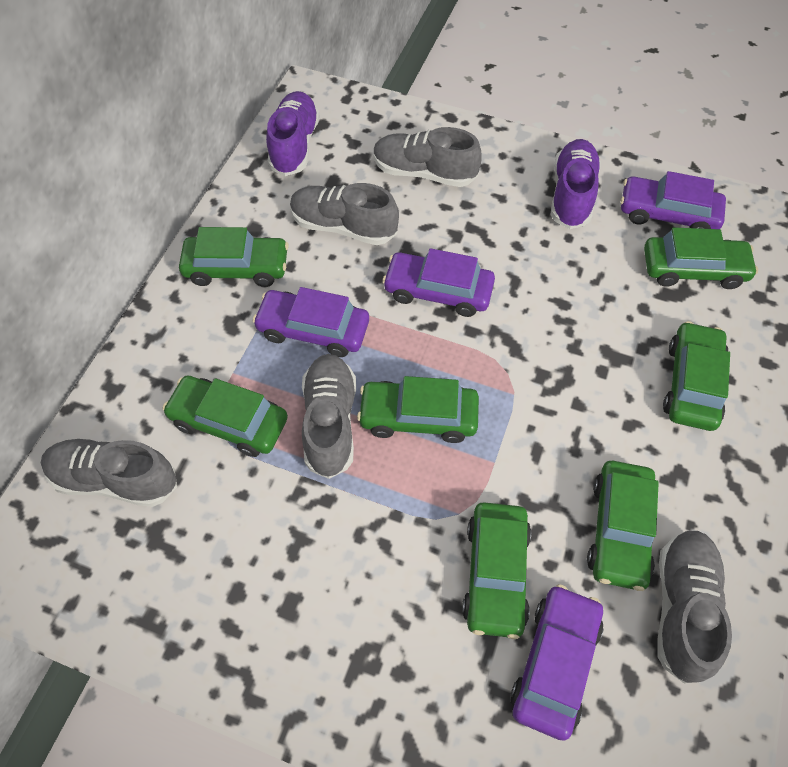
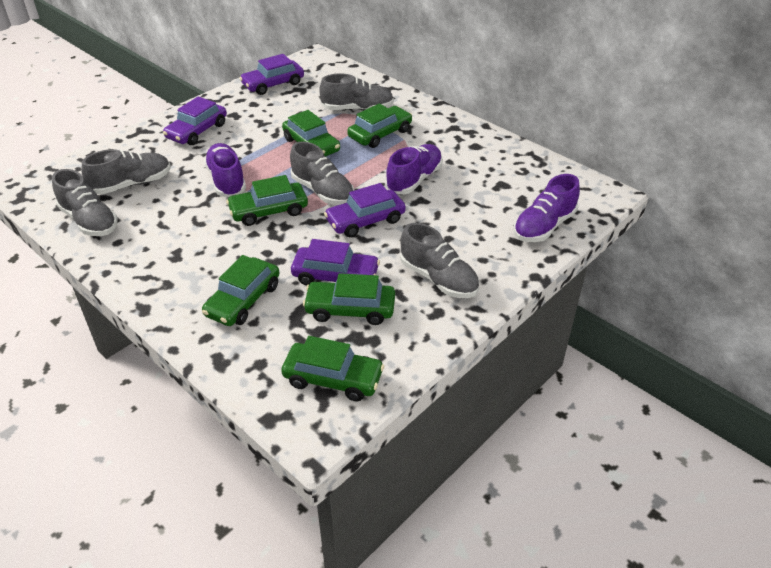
green car: 7 -> 6
purple shoe: 2 -> 3

